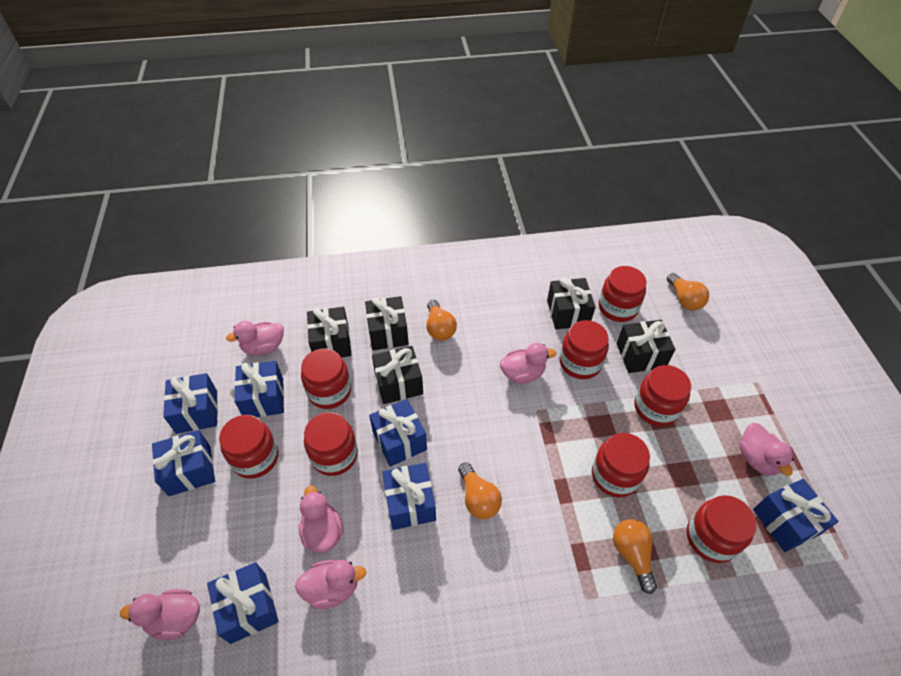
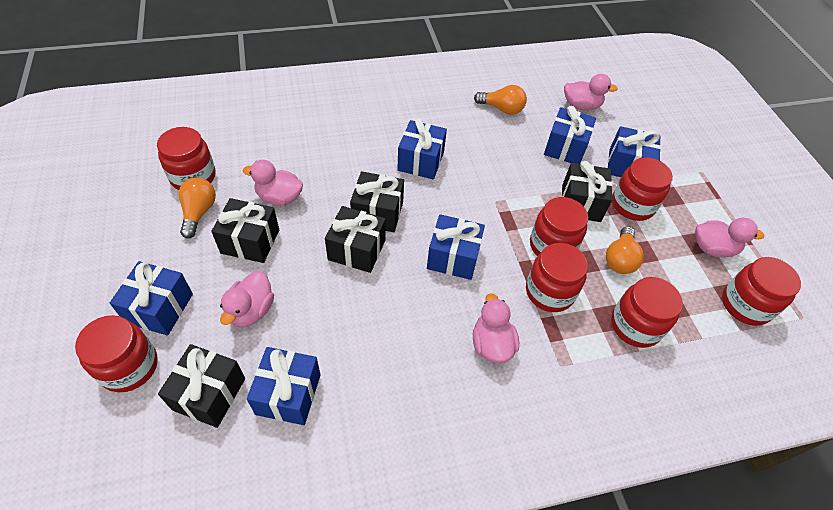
blue gift: 7 -> 6
orange light bulb: 4 -> 3
pink duck: 6 -> 5
red jar: 8 -> 7

